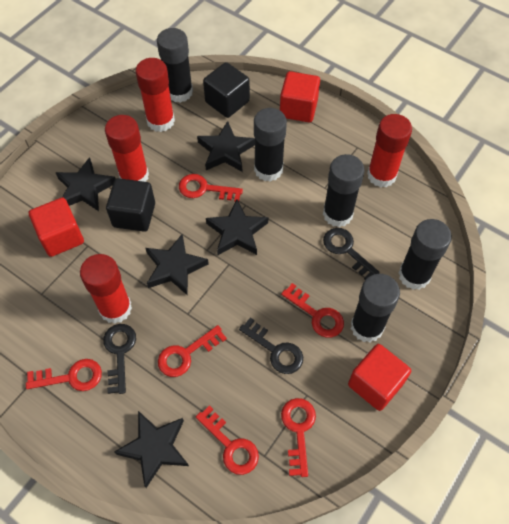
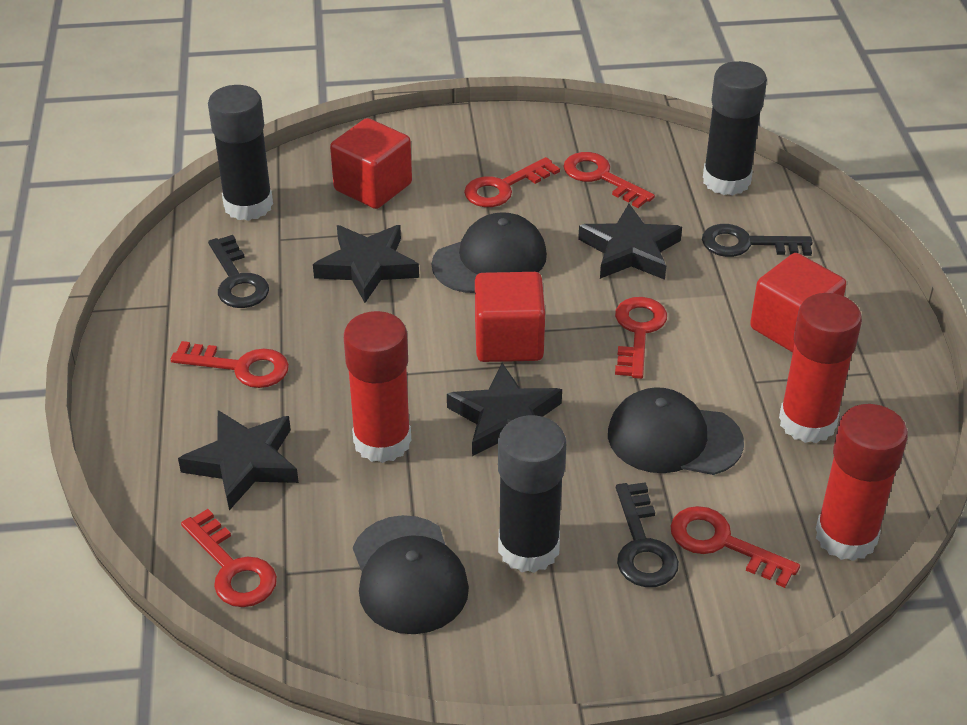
black cap: 0 -> 3
black cube: 2 -> 0
black glue stick: 5 -> 3
black star: 5 -> 4
red glue stick: 4 -> 3

